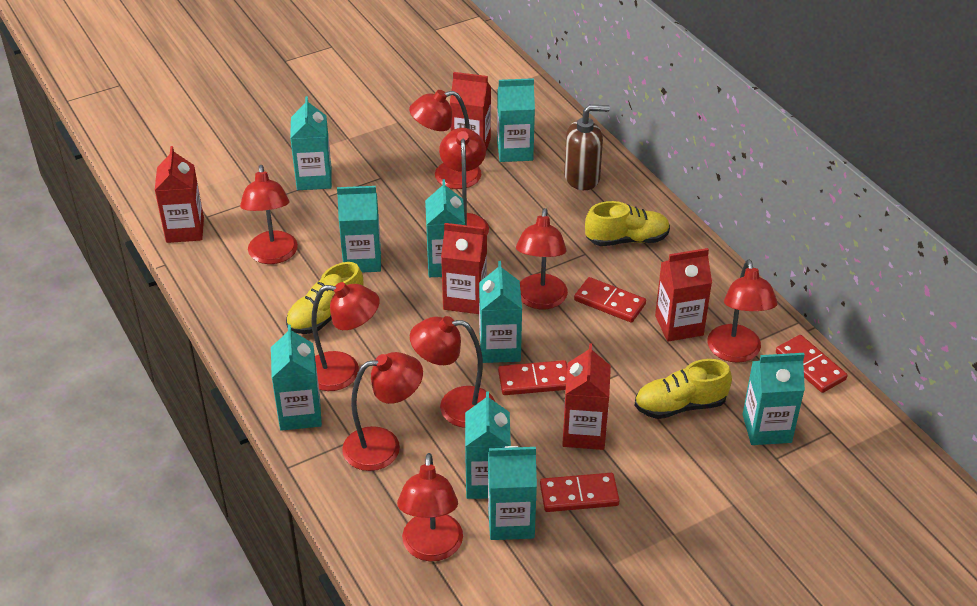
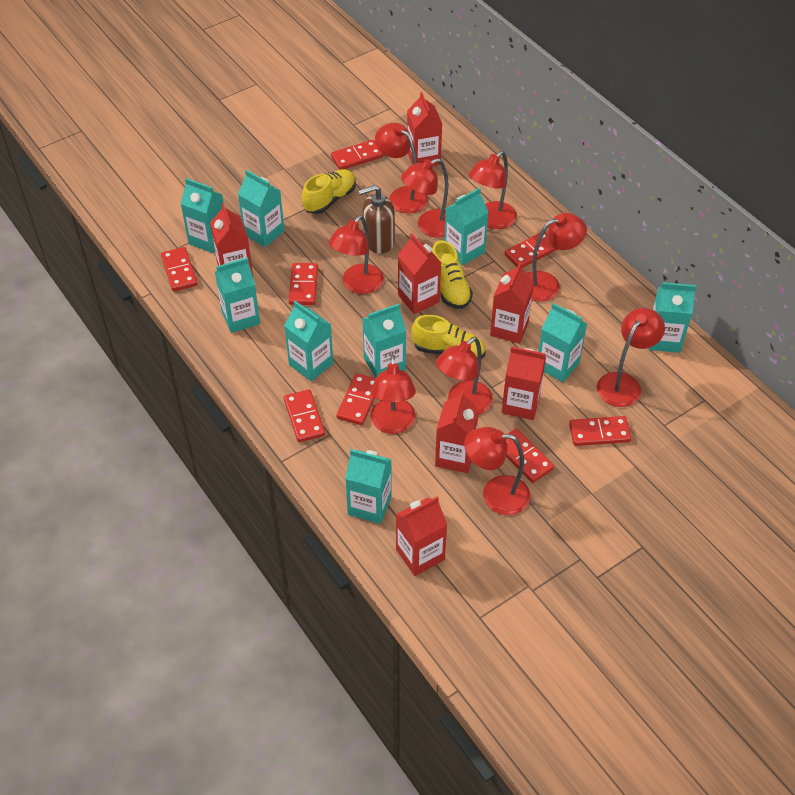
red carton: 5 -> 7
red domino: 4 -> 8

